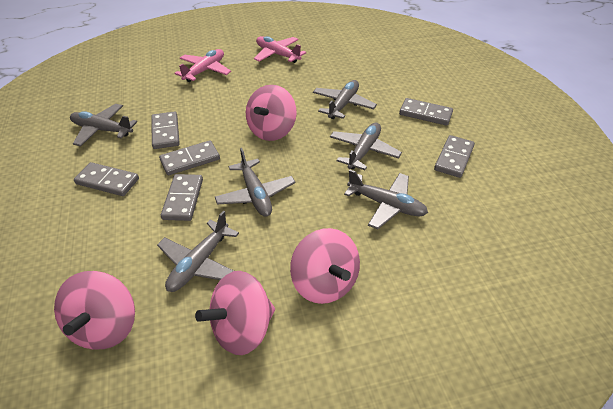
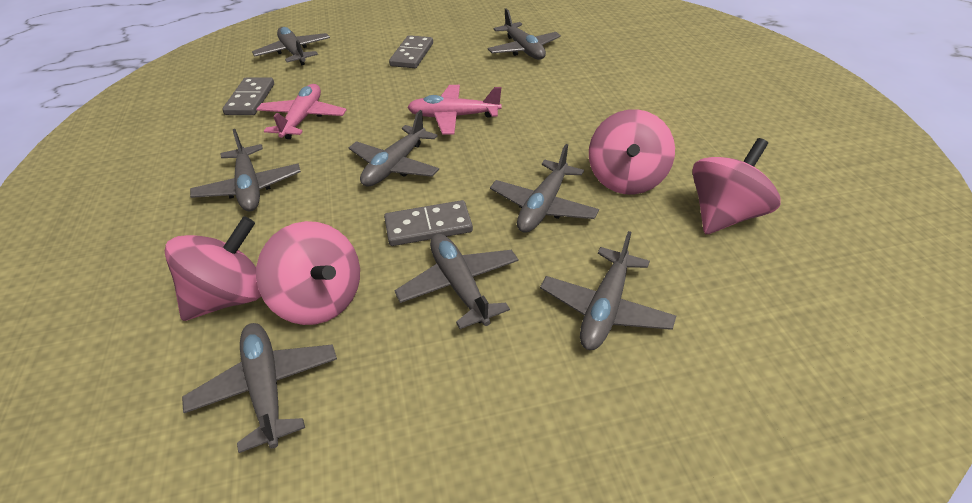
grey domino: 6 -> 3
grey plane: 6 -> 8

